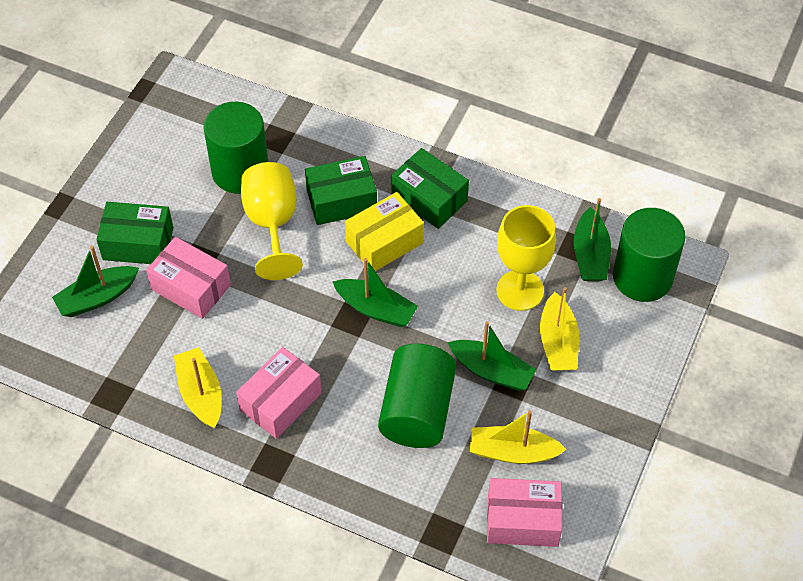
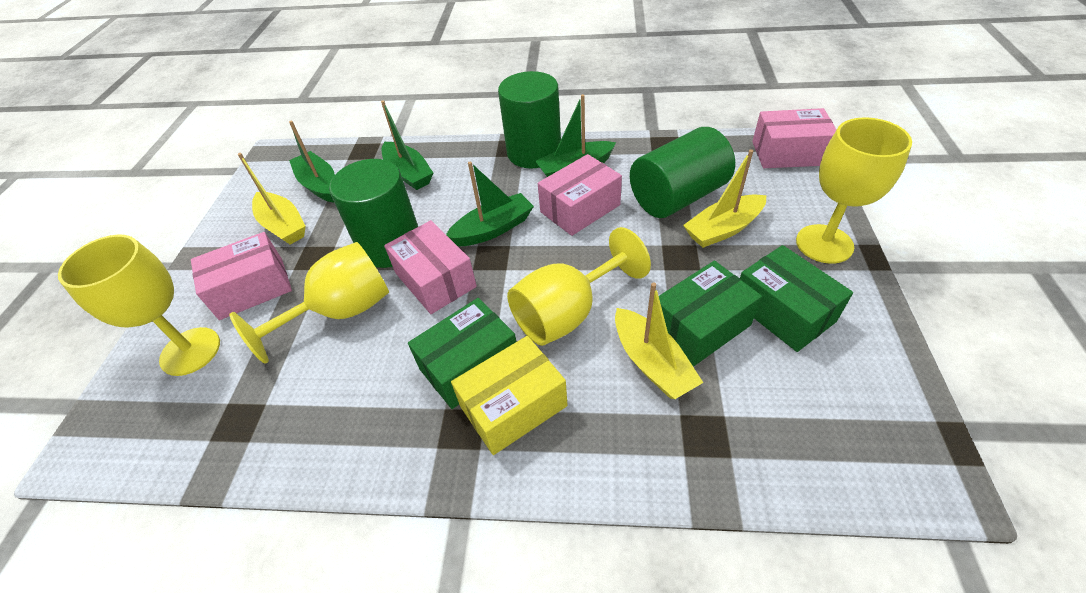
pink box: 3 -> 4
yellow goblet: 2 -> 4

